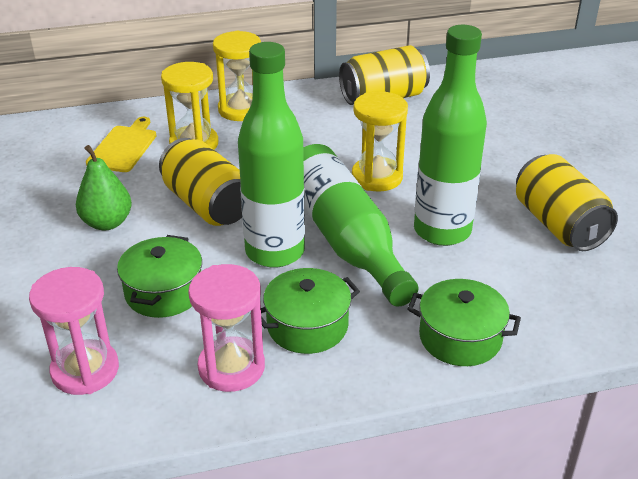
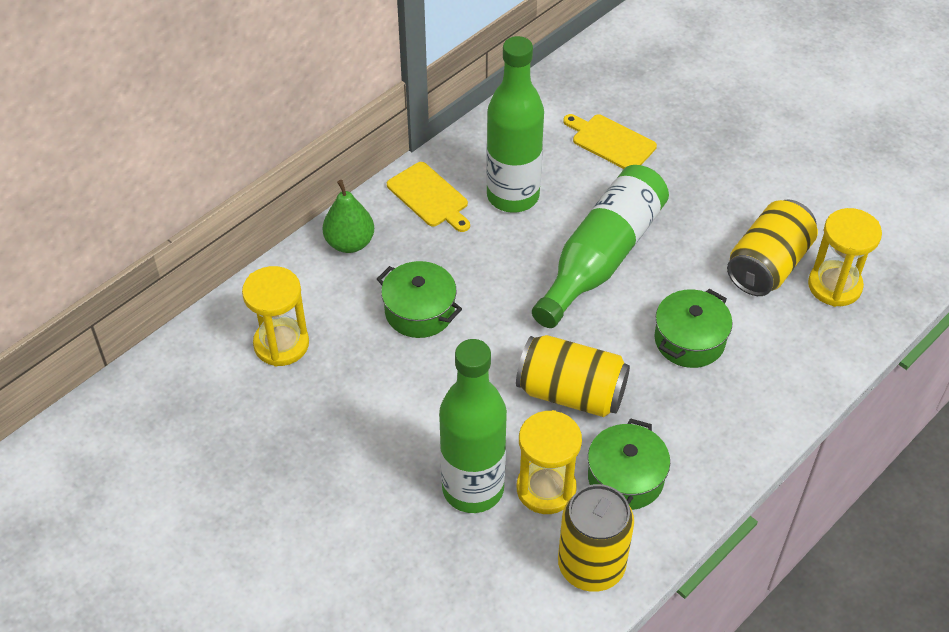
pink hourglass: 2 -> 0
yellow cutting board: 1 -> 2

